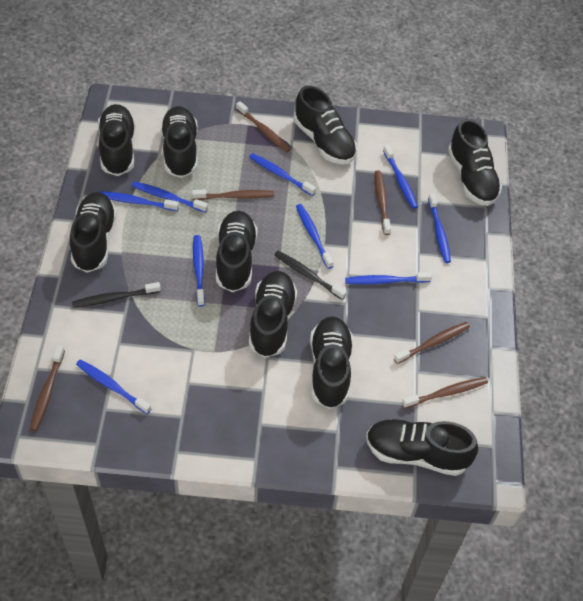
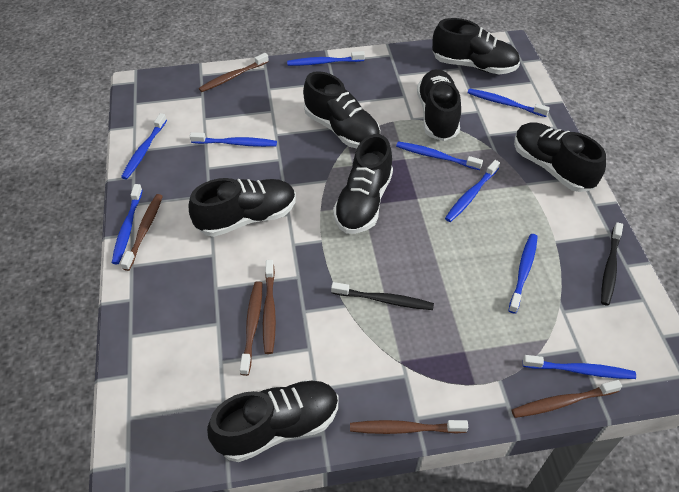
black shoe: 9 -> 7

